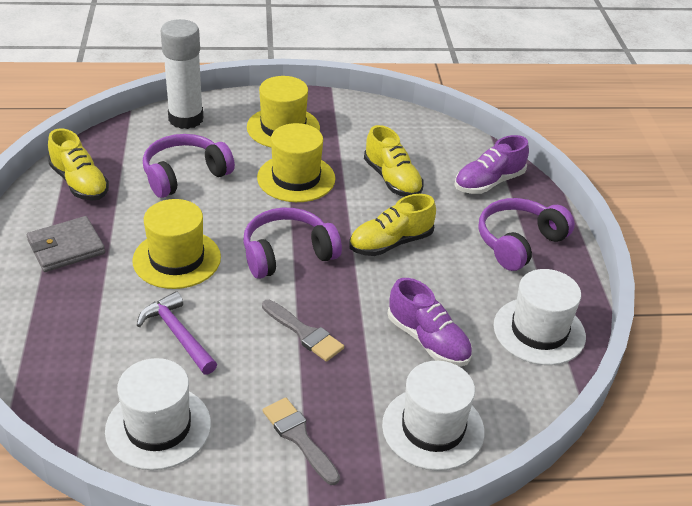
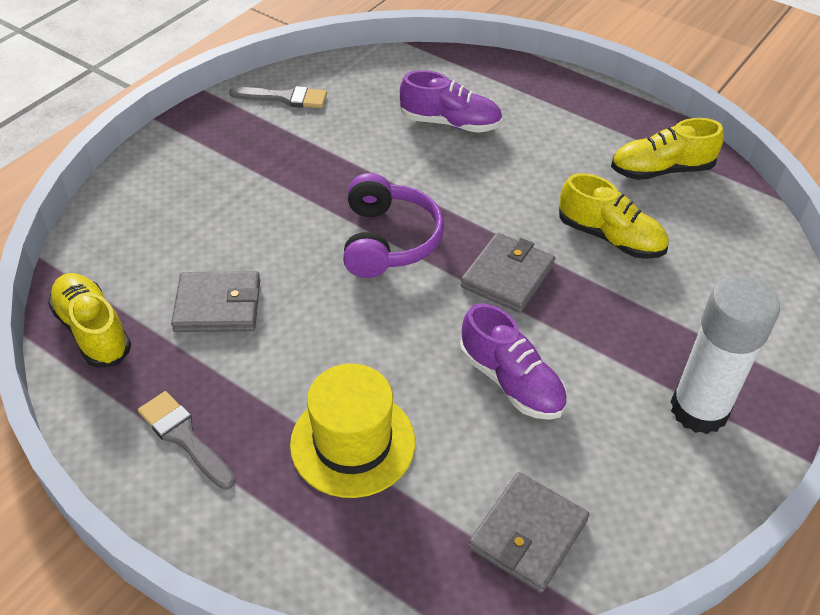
grey wallet: 1 -> 3
purple hammer: 1 -> 0
purple headphones: 3 -> 1
white hat: 3 -> 0
yellow hat: 3 -> 1

